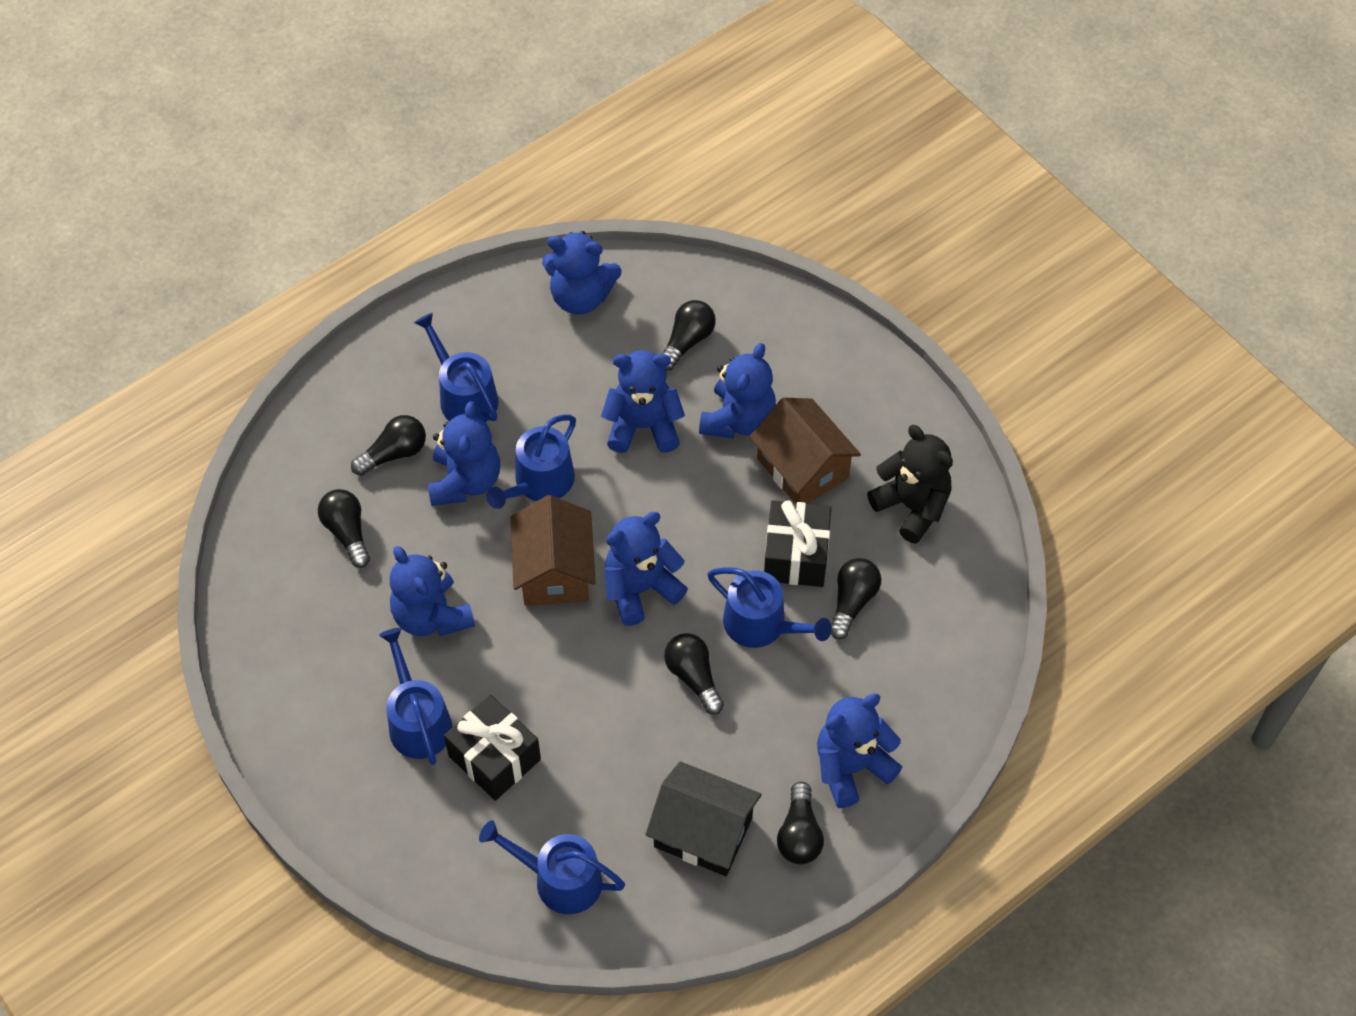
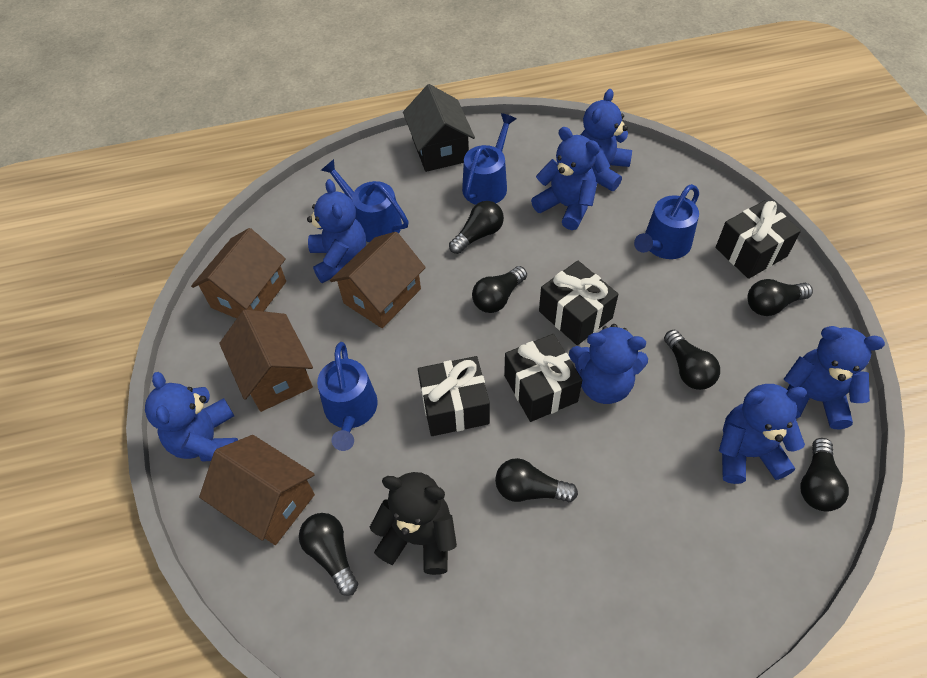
black gift: 2 -> 4
black light bulb: 6 -> 7
blue watering can: 5 -> 4
brown house: 2 -> 4

